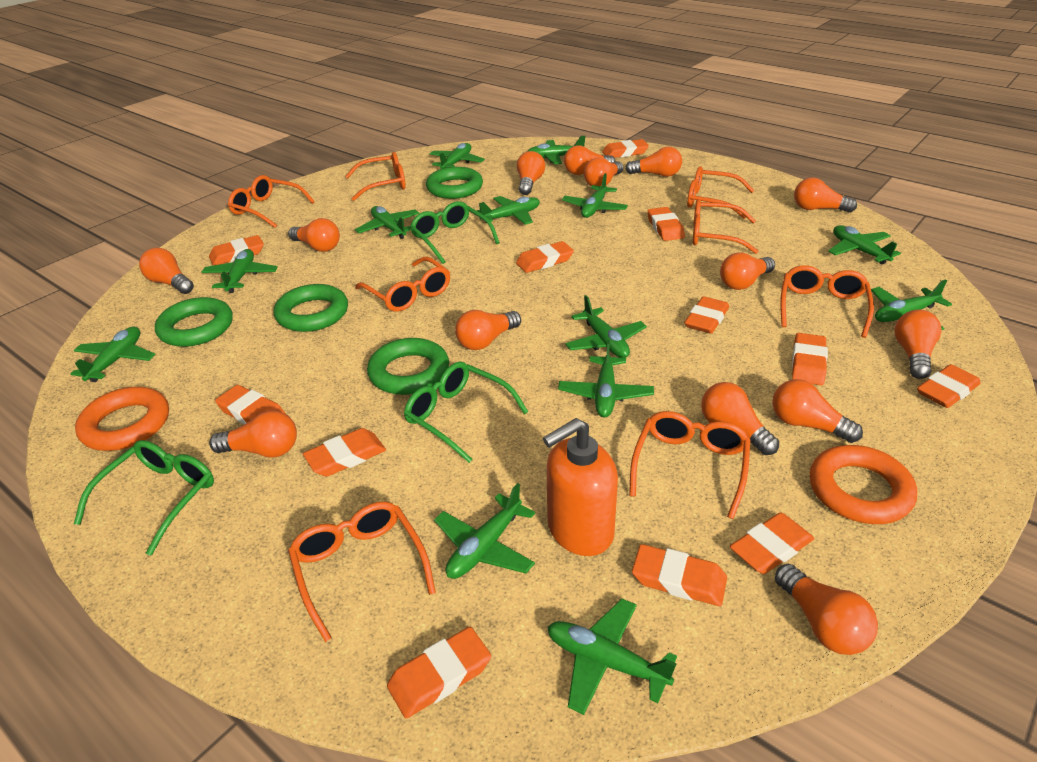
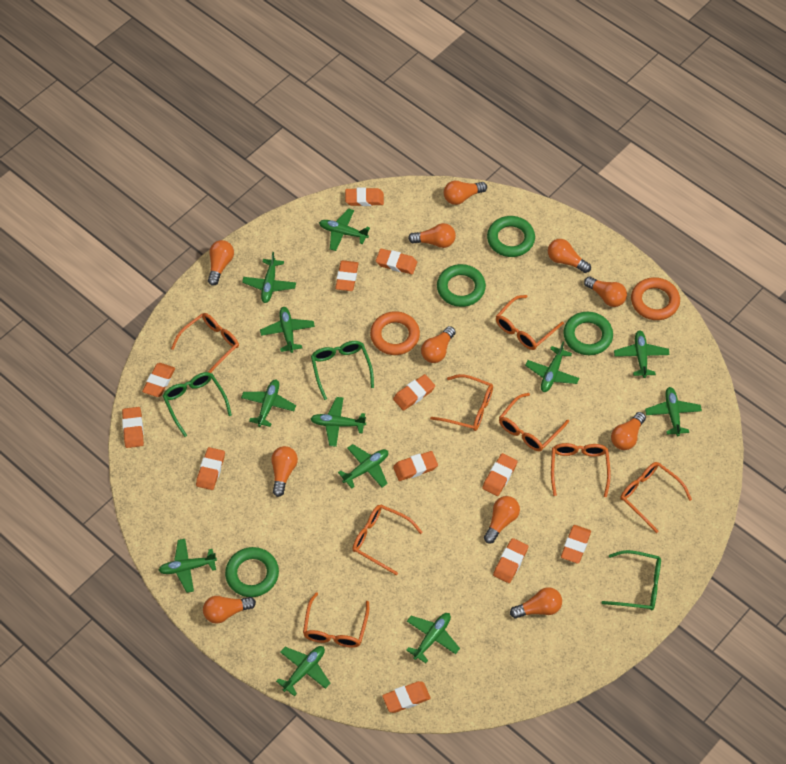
green plane: 13 -> 12
orange light bulb: 14 -> 11
orange soap dispenser: 1 -> 0

